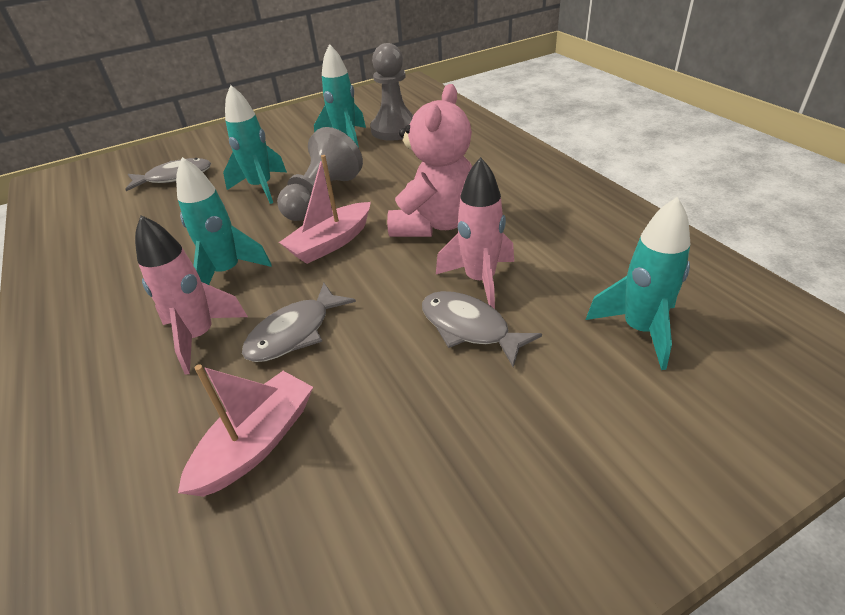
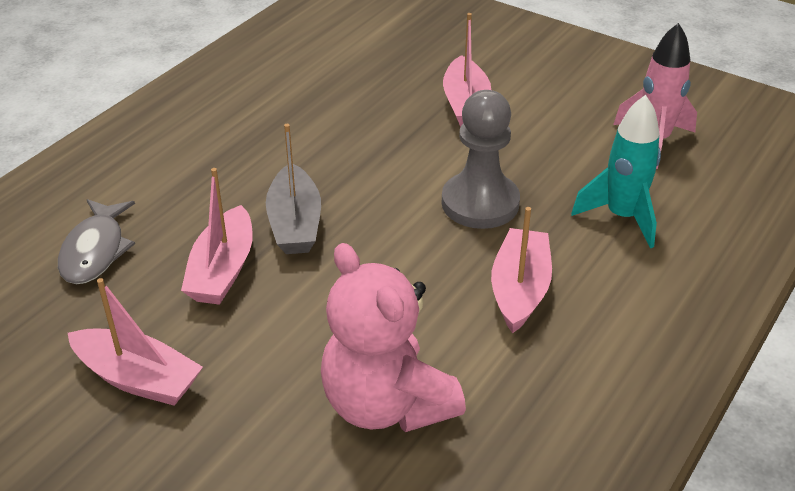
grey boat: 0 -> 1
grey fish: 3 -> 1
grey pawn: 2 -> 1
pink boat: 2 -> 4
pink rocket: 2 -> 1
turquoise rocket: 4 -> 1

